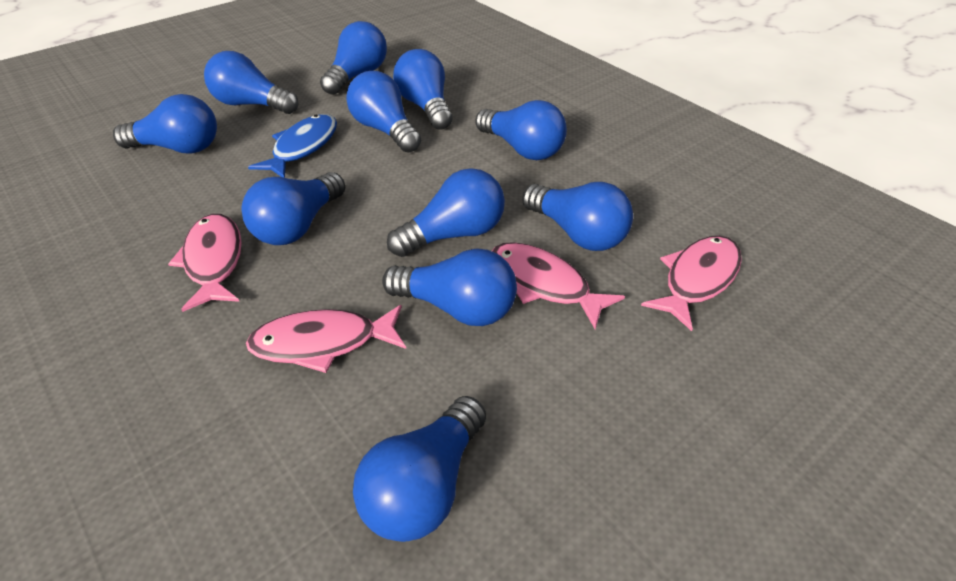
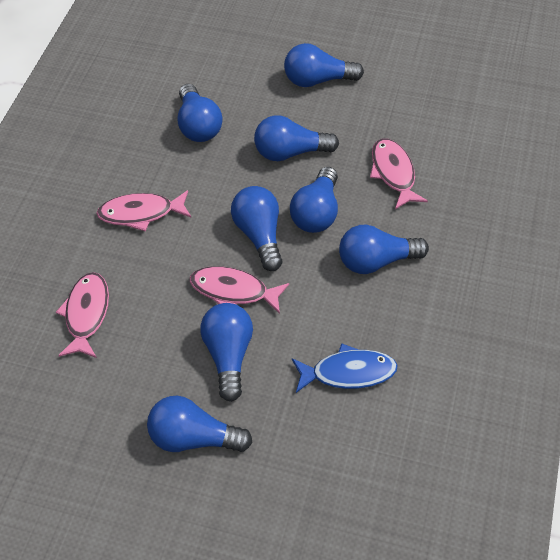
blue light bulb: 11 -> 8

